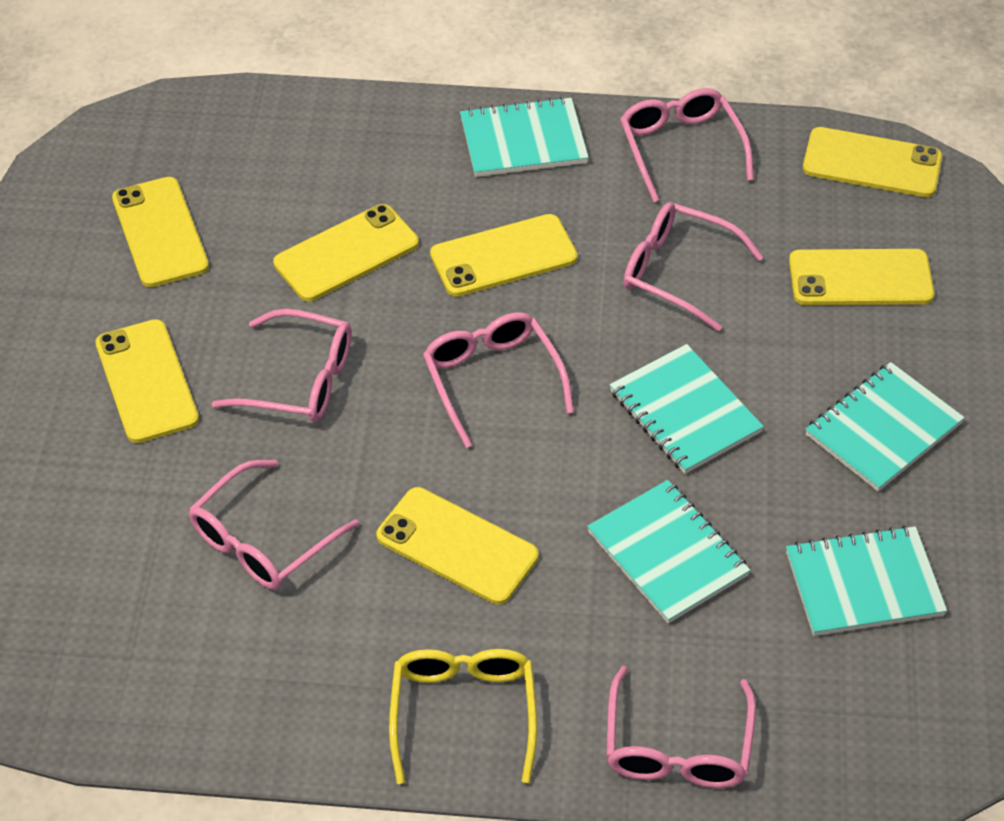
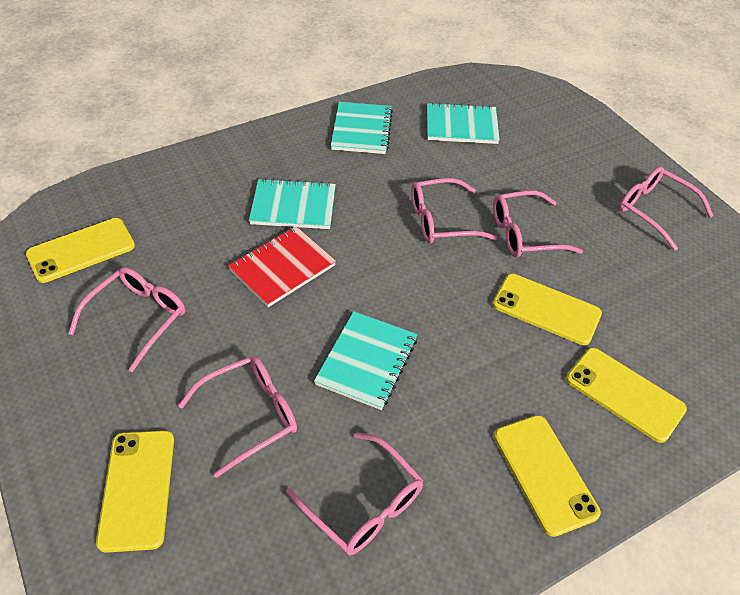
red notebook: 0 -> 1
turquoise notebook: 5 -> 4
yellow glasses: 1 -> 0
yellow phone: 7 -> 5

